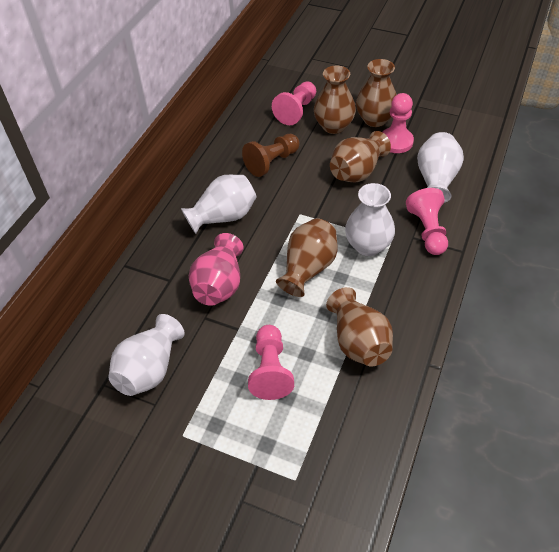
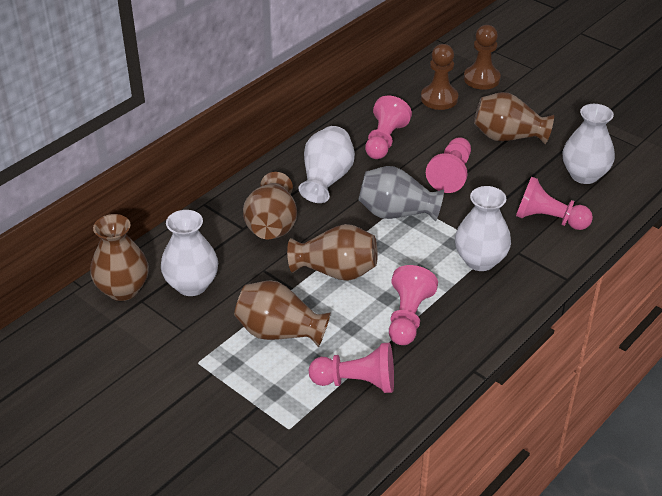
brown pawn: 1 -> 2
grey vase: 0 -> 1
pink pawn: 4 -> 5
pink vase: 1 -> 0

